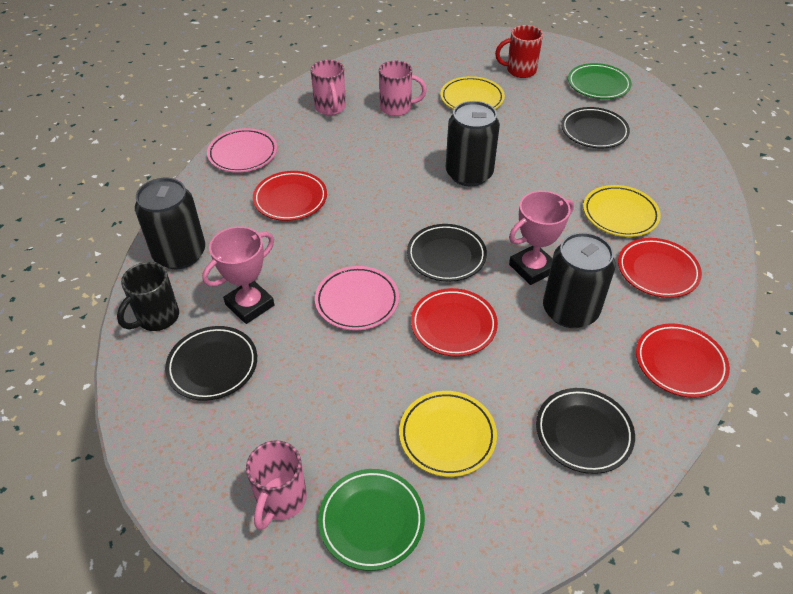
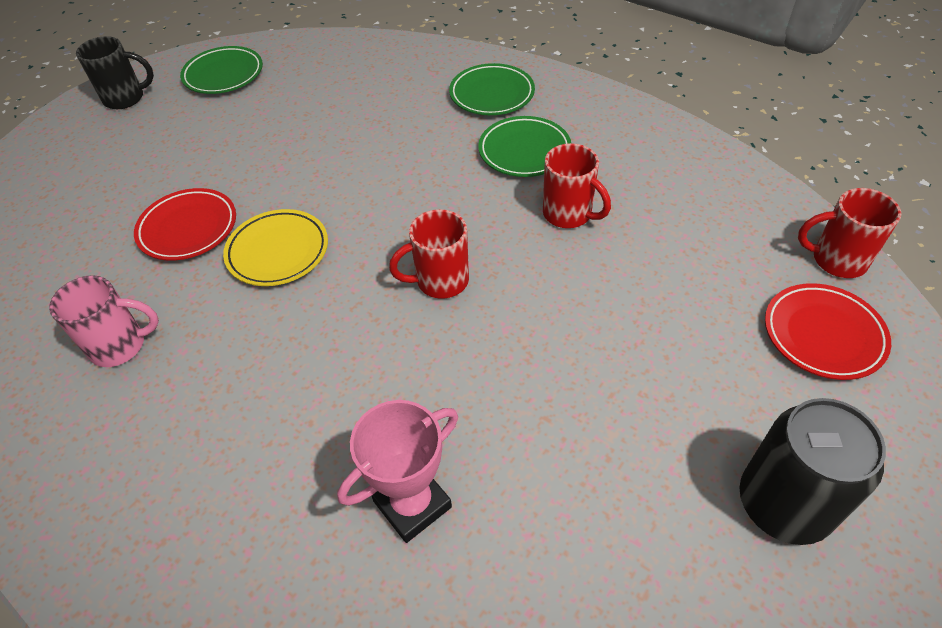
black can: 3 -> 1
black plate: 4 -> 0
green plate: 2 -> 3
pink mug: 3 -> 1
pink plate: 2 -> 0
pink trophy: 2 -> 1
red mug: 1 -> 3
red plate: 4 -> 2
yellow plate: 3 -> 1

